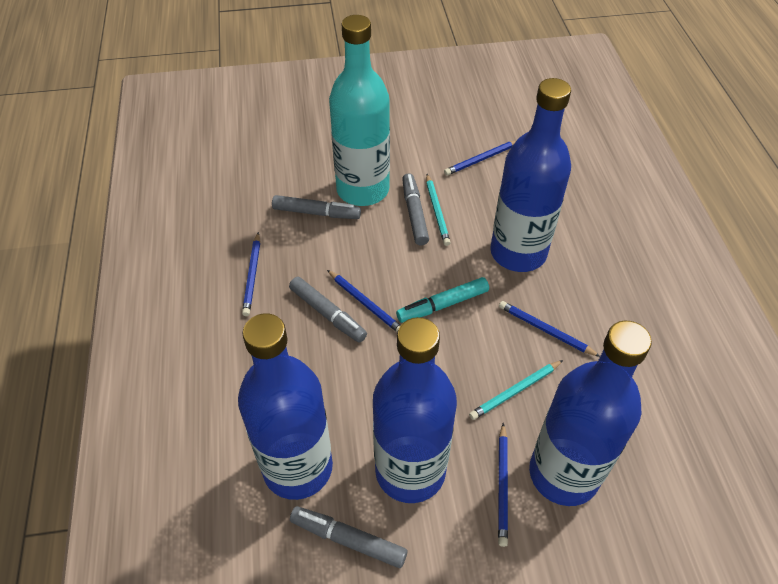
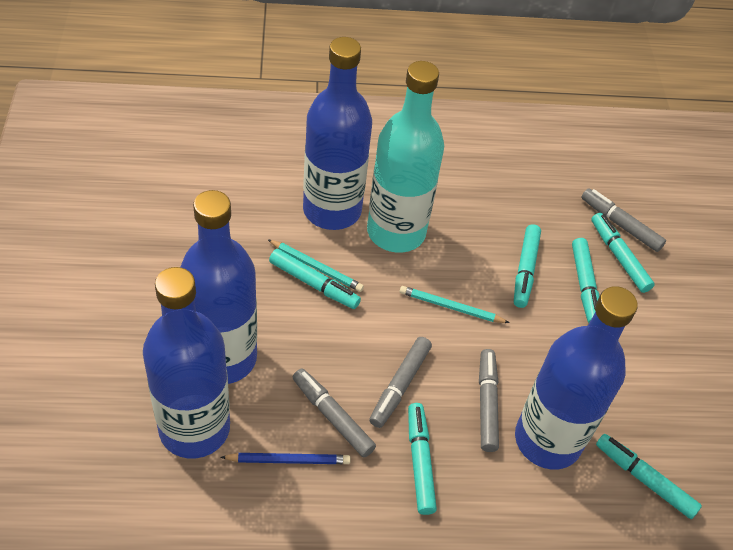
blue pencil: 5 -> 1
turquoise marker: 1 -> 6

